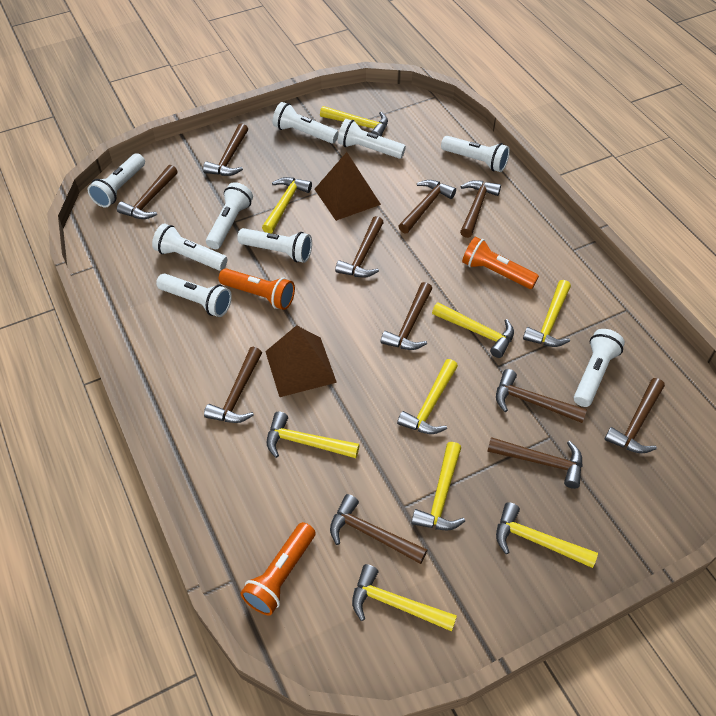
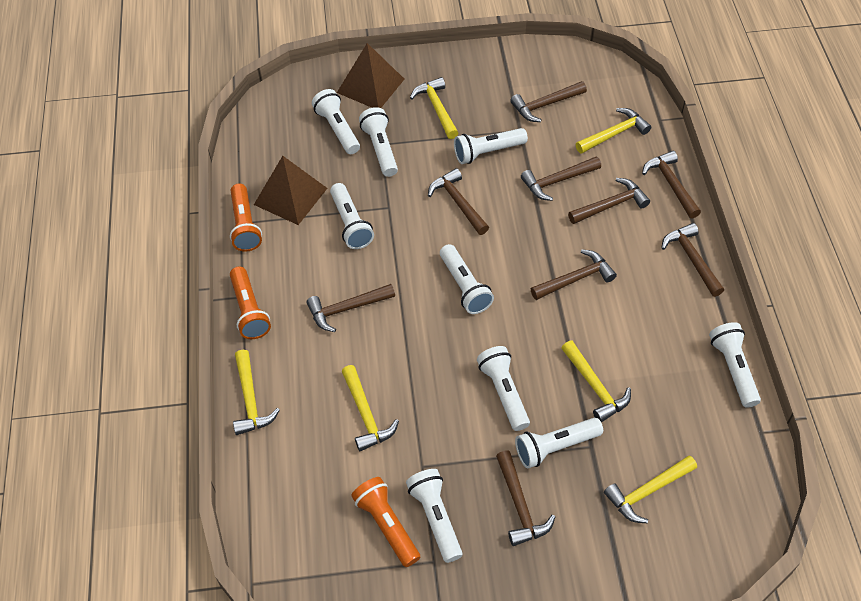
brown hammer: 11 -> 9
yellow hammer: 9 -> 6

